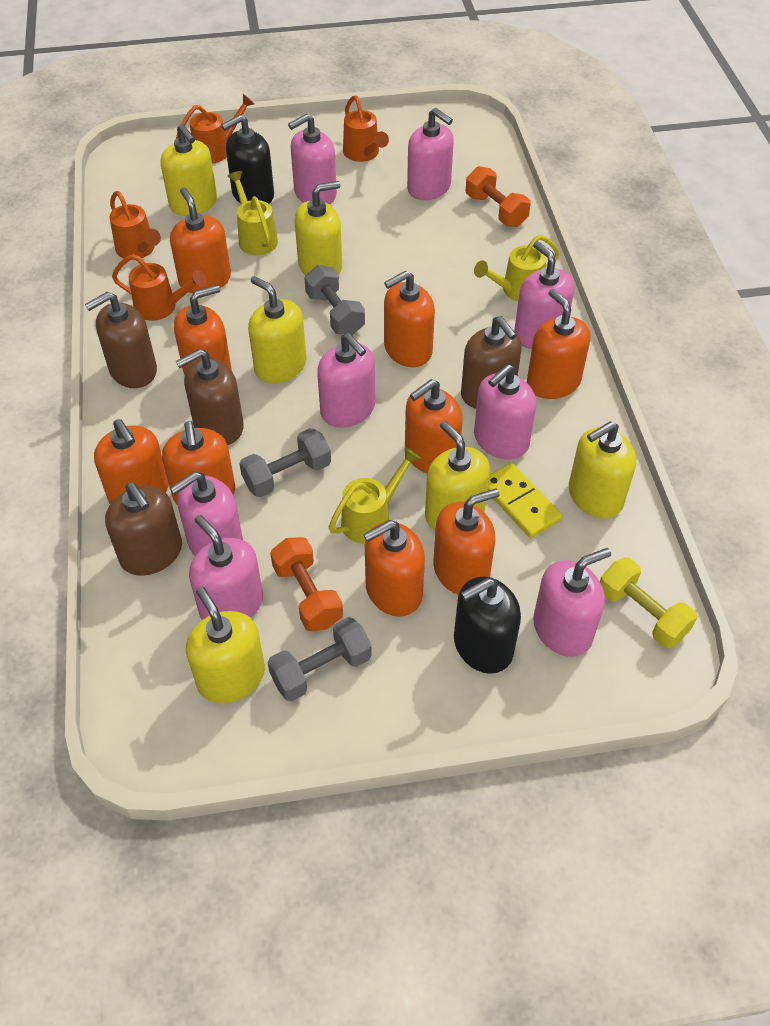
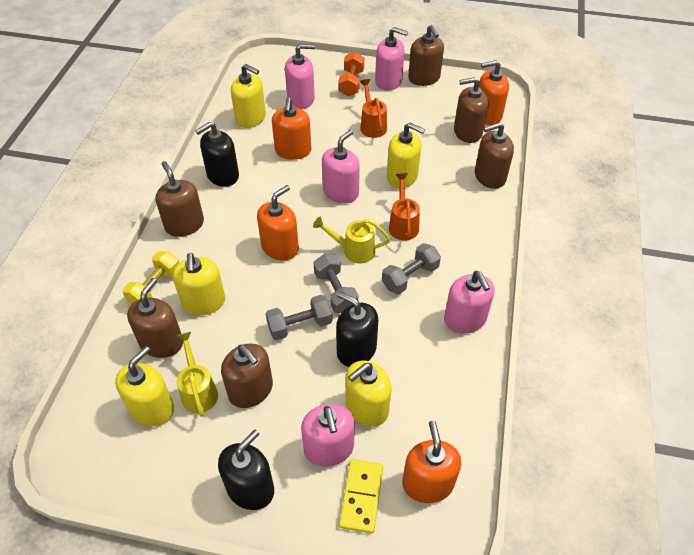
black soap dispenser: 2 -> 3
brown soap dispenser: 4 -> 6
orange dumbbell: 2 -> 1
orange soap dispenser: 9 -> 4
orange watering can: 4 -> 2
pink soap dispenser: 8 -> 5
yellow soap dispenser: 6 -> 5
yellow watering can: 3 -> 2

